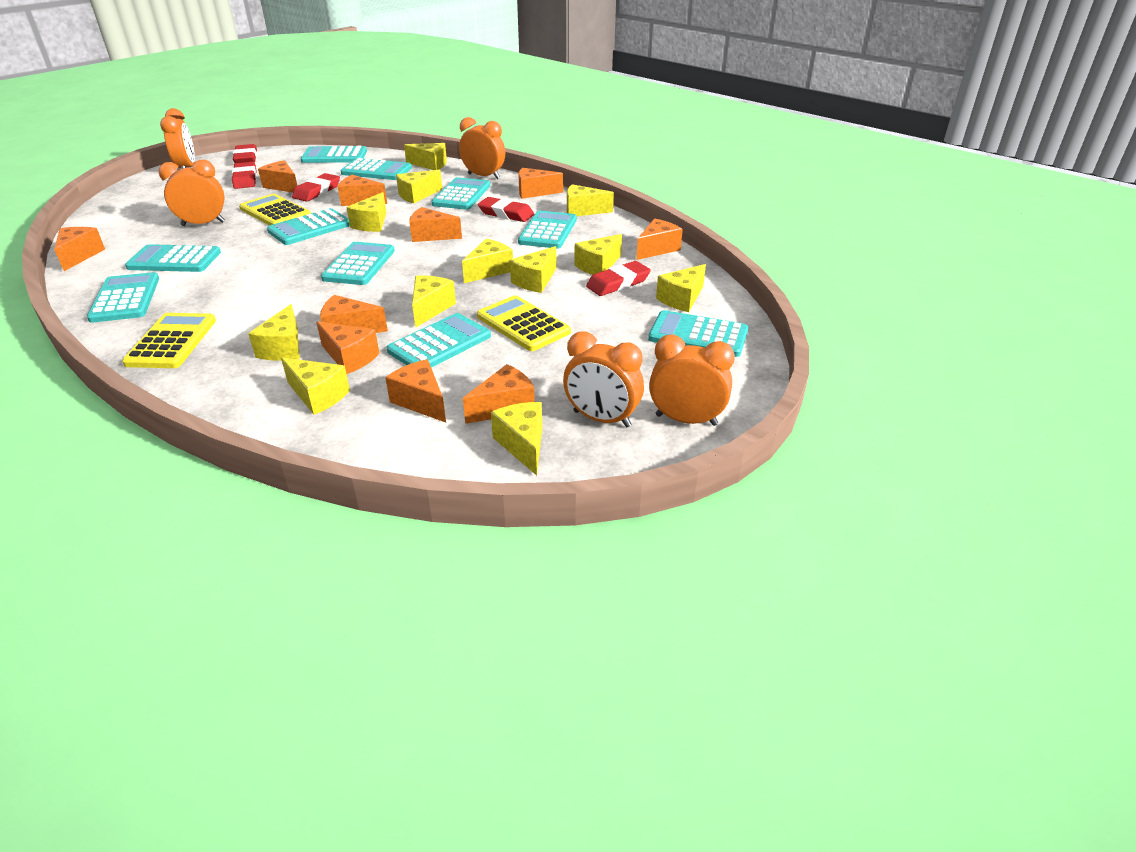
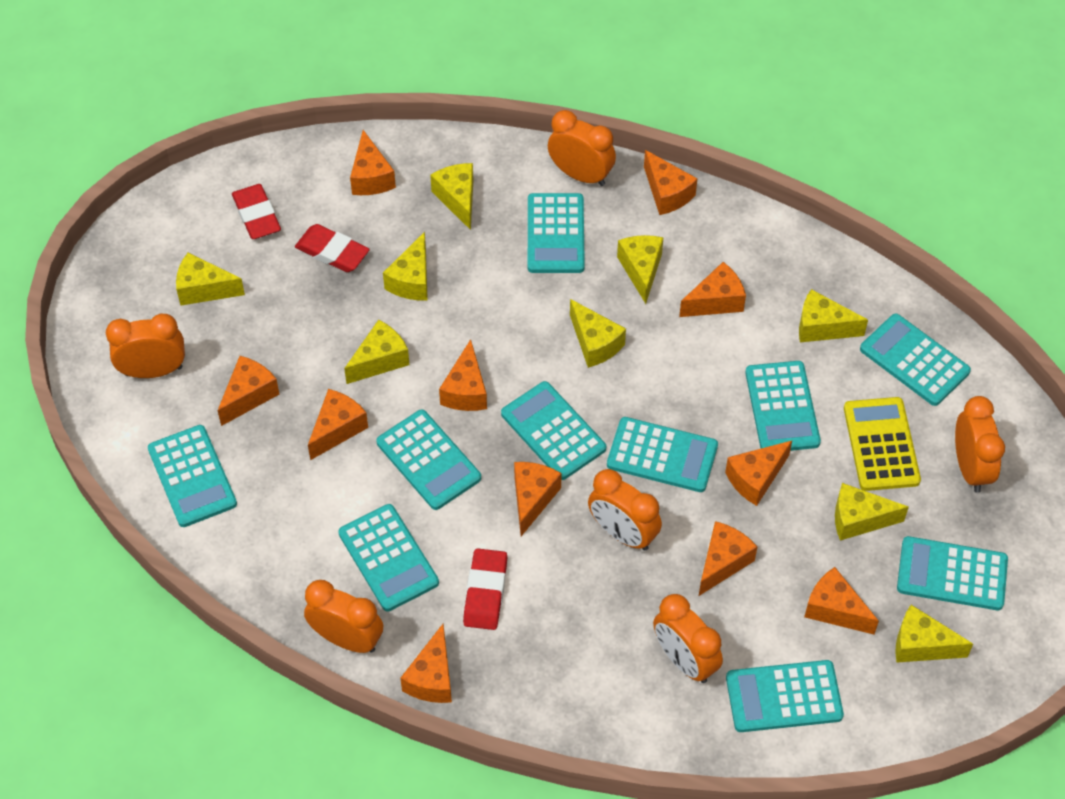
orange cheese: 10 -> 11
orange clock: 5 -> 6
red eraser: 5 -> 3
yellow calculator: 3 -> 1
yellow cheese: 12 -> 9

